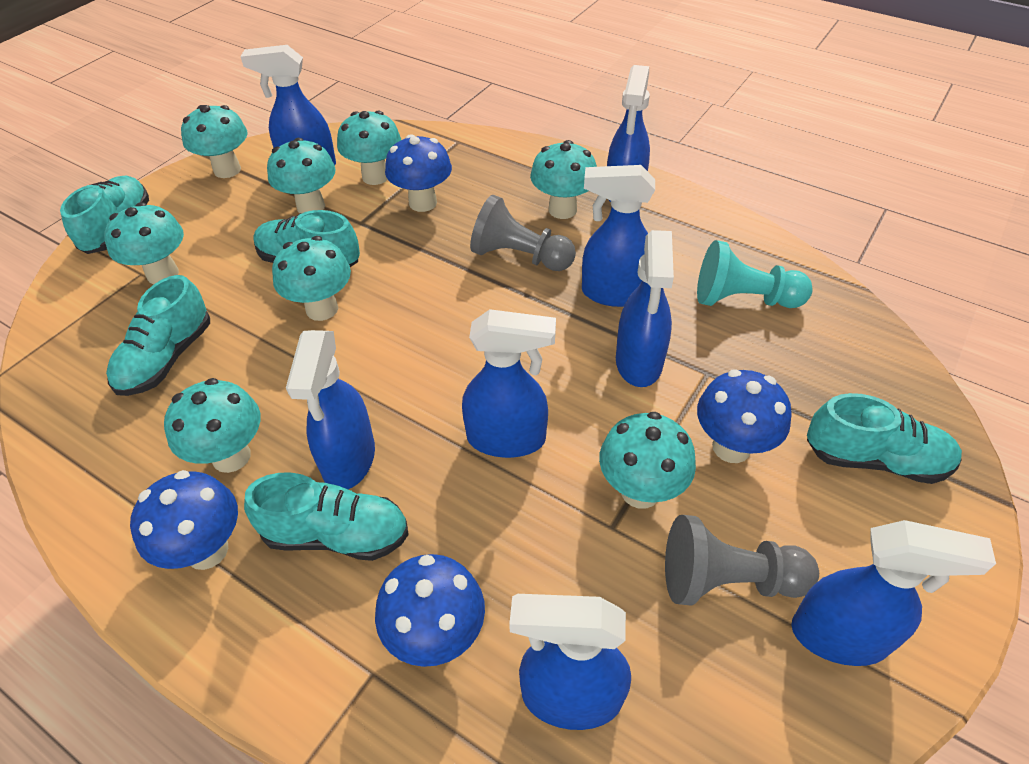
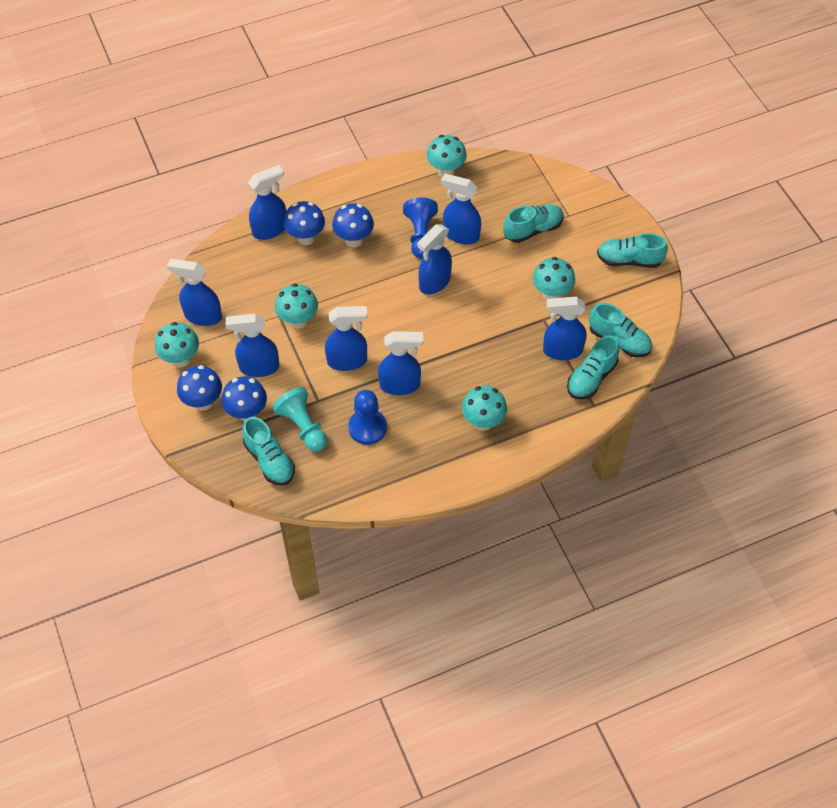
blue pawn: 0 -> 2
grey pawn: 2 -> 0
turquoise mushroom: 8 -> 5

